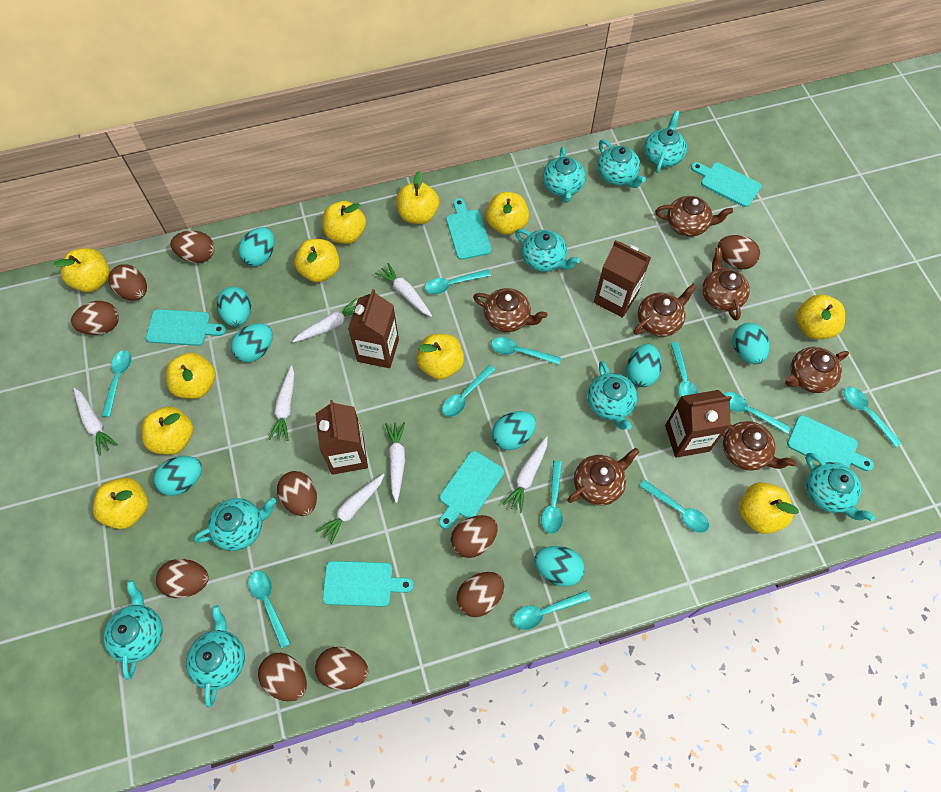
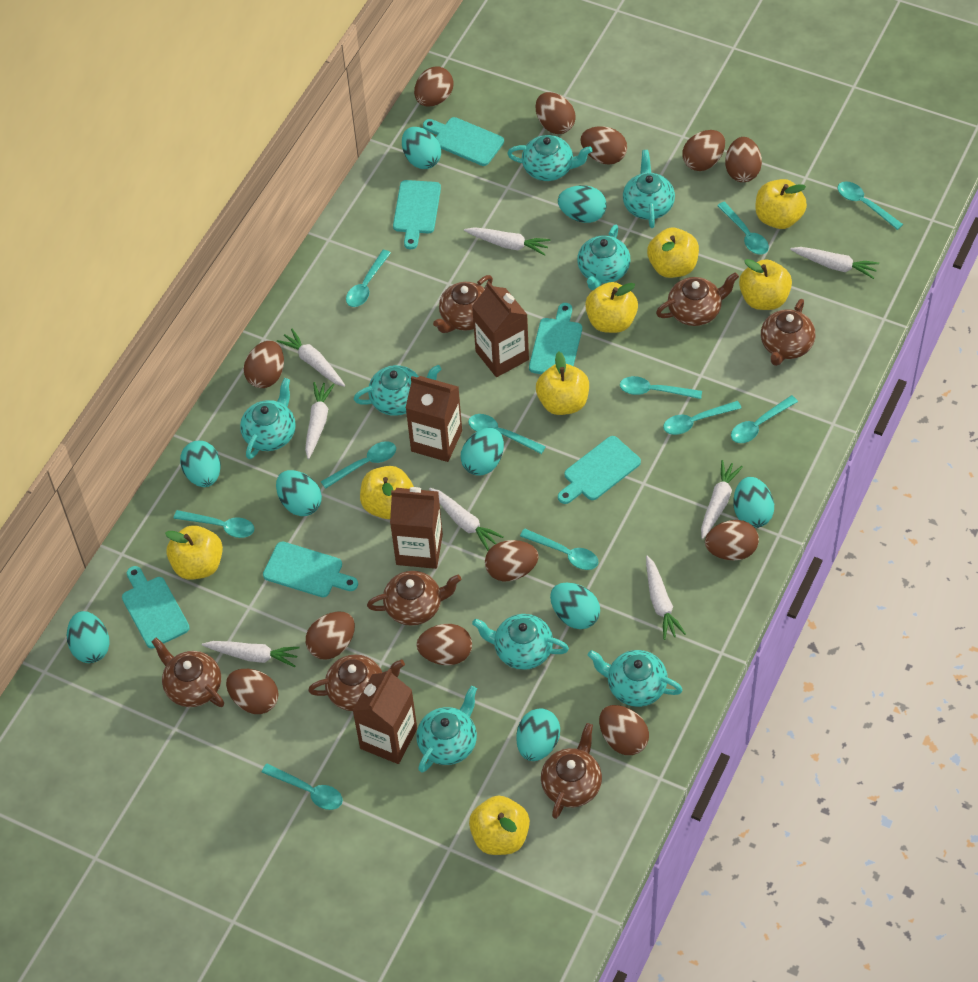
brown egg: 10 -> 12
turquoise egg: 8 -> 9
turquoise teapot: 9 -> 8
white carrot: 7 -> 8
yellow apple: 11 -> 8

